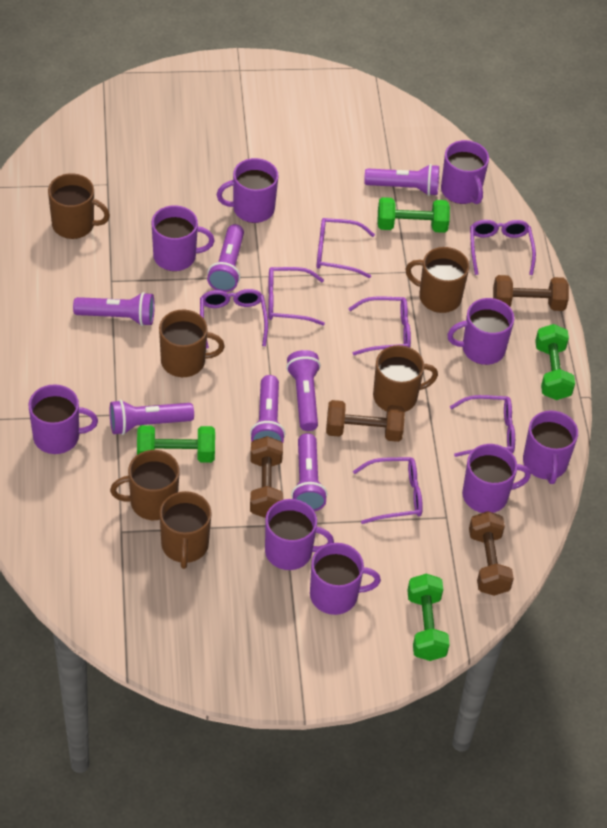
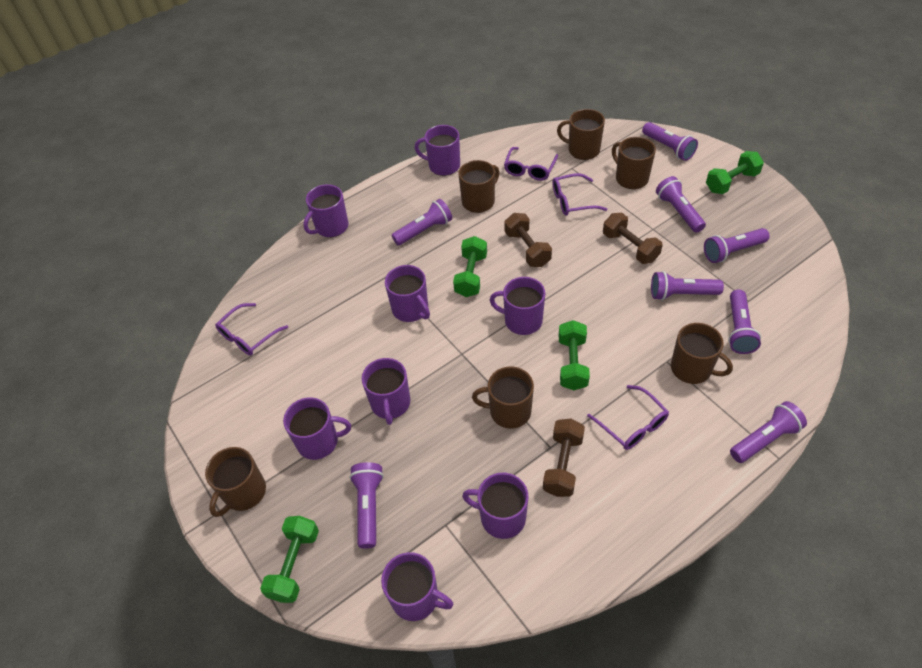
brown dumbbell: 4 -> 3
purple flashlight: 7 -> 8
purple glasses: 7 -> 4
purple mug: 9 -> 8

